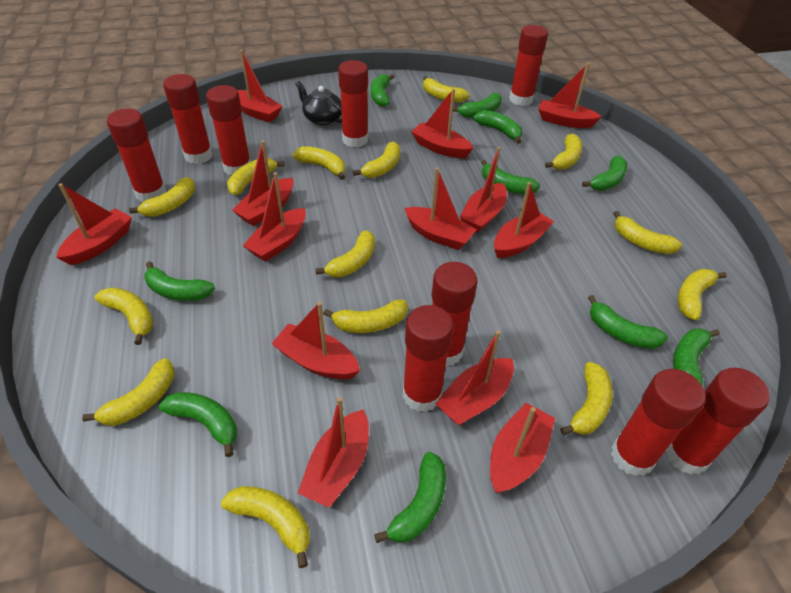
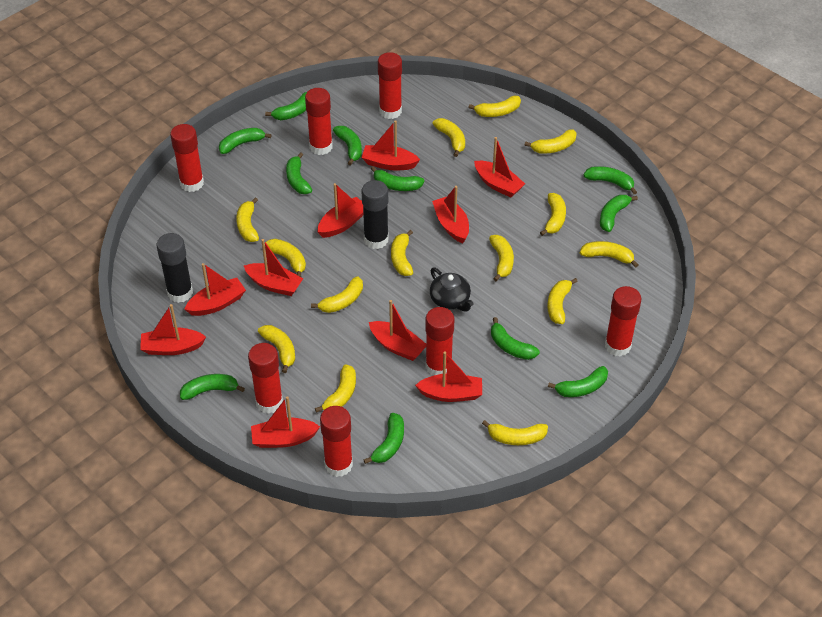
black glue stick: 0 -> 2
green banana: 10 -> 11
red boat: 13 -> 10
red glue stick: 9 -> 7

